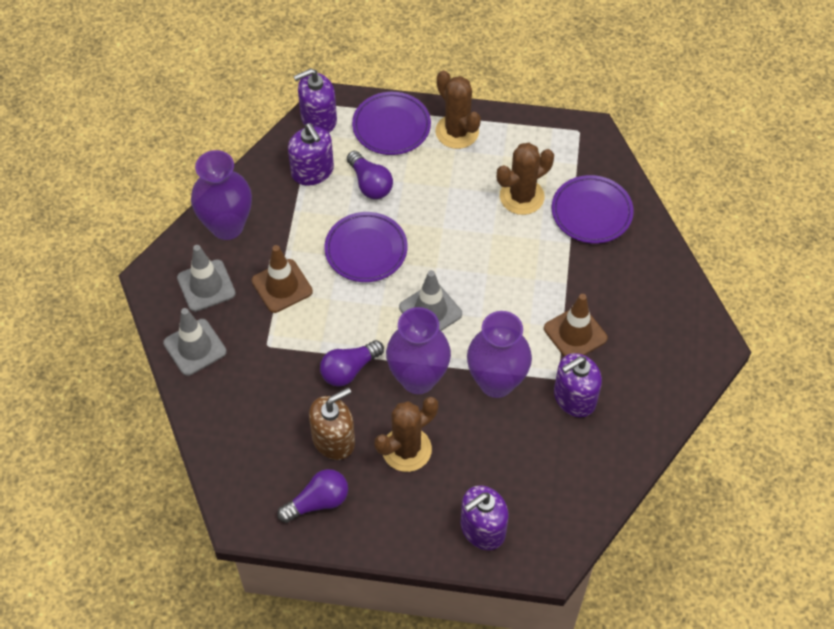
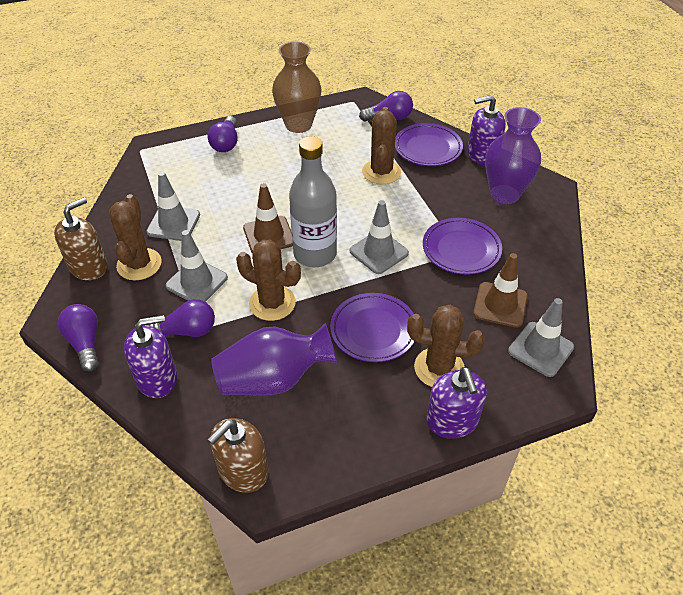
brown cactus: 3 -> 4
brown soap dispenser: 1 -> 2
brown vase: 0 -> 1
grey bottle: 0 -> 1
grey traffic cone: 3 -> 4
purple light bulb: 3 -> 4
purple soap dispenser: 4 -> 3
purple vase: 3 -> 2

